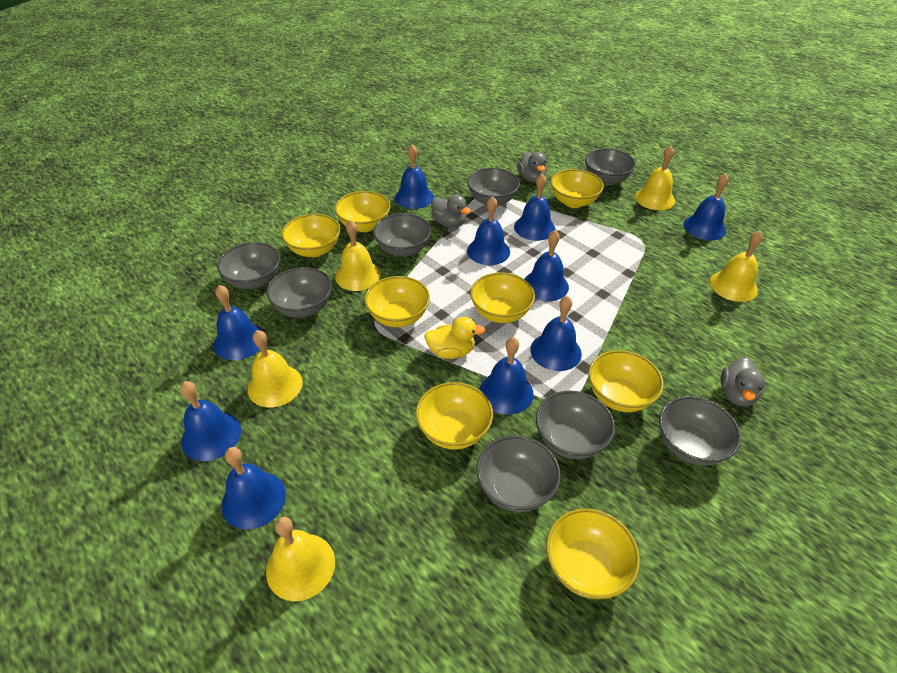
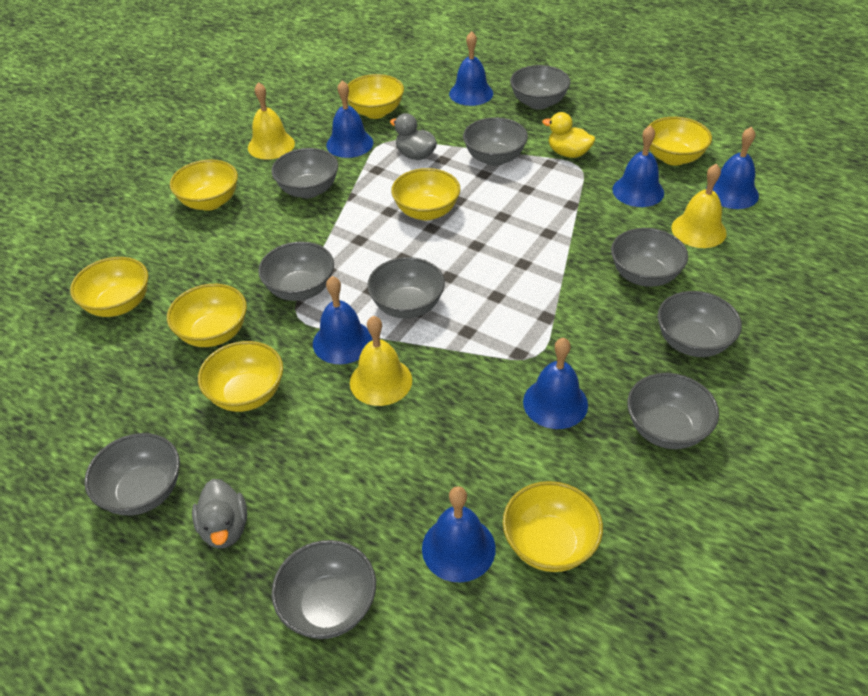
blue bell: 10 -> 7
grey bowl: 8 -> 10
grey duck: 3 -> 2
yellow bell: 5 -> 3

